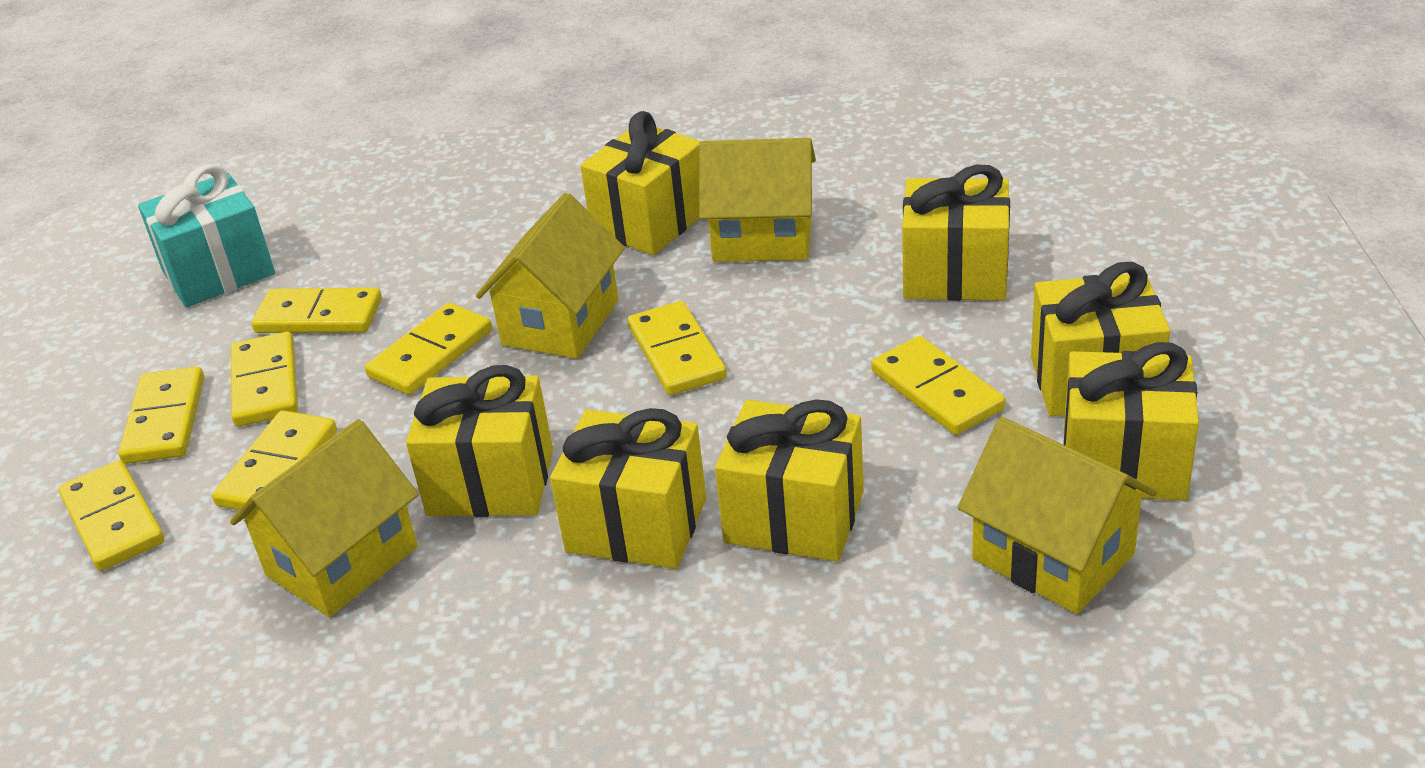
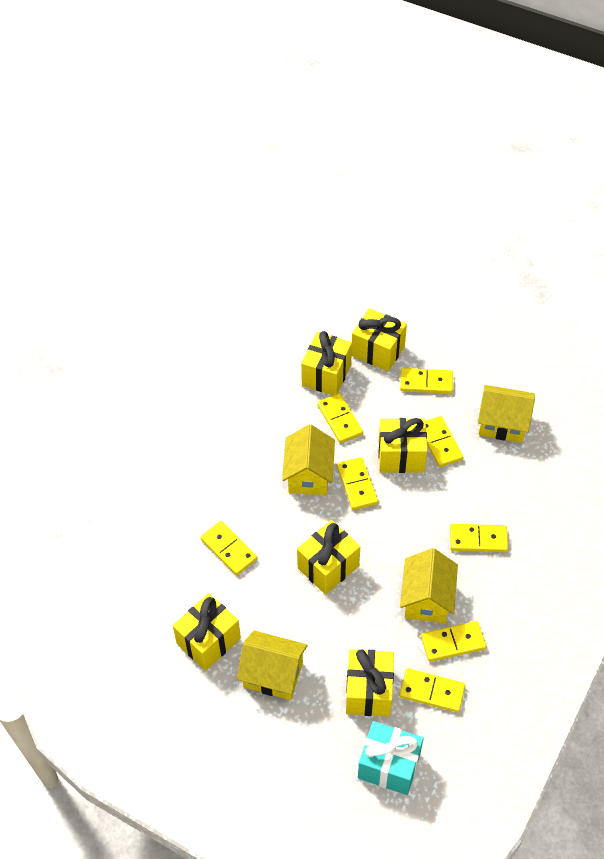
yellow gift: 7 -> 6

